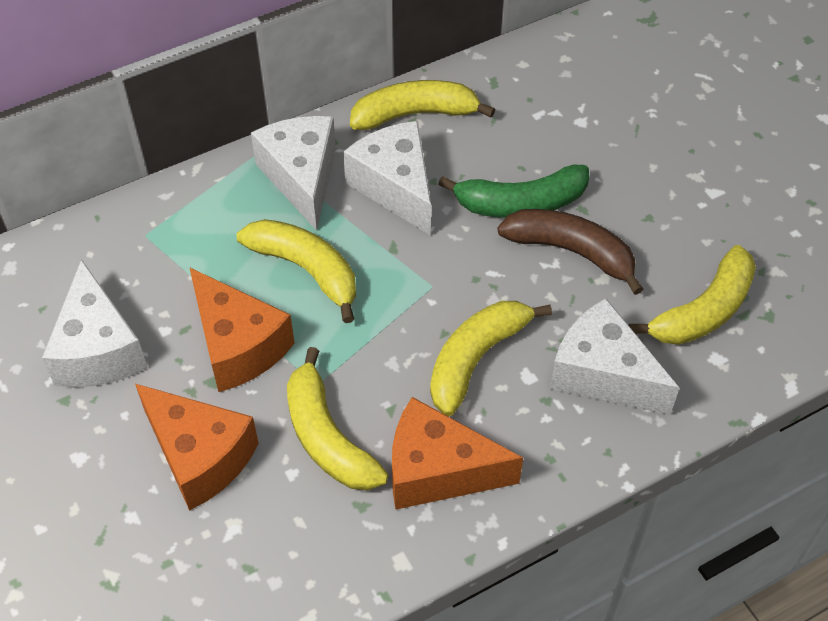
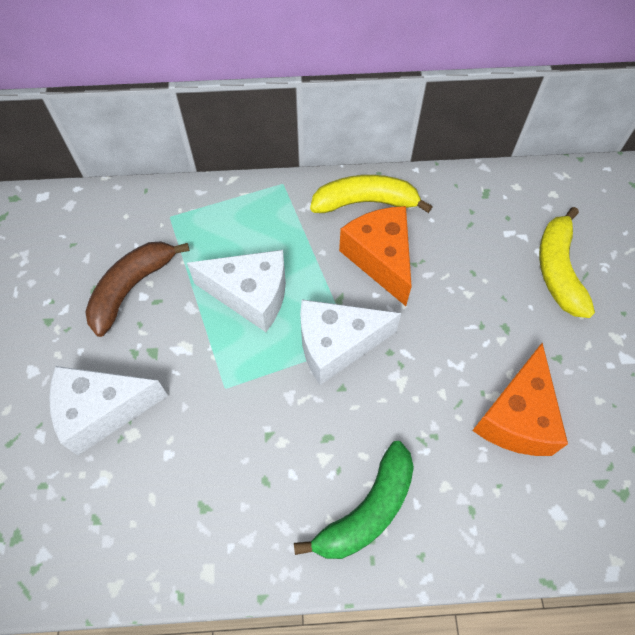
orange cheese: 3 -> 2
white cheese: 4 -> 3
yellow banana: 5 -> 2

